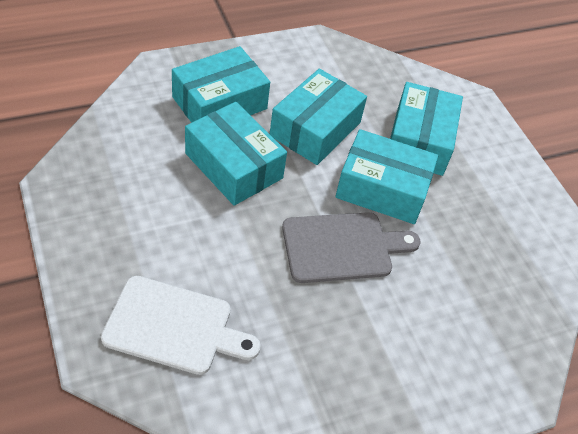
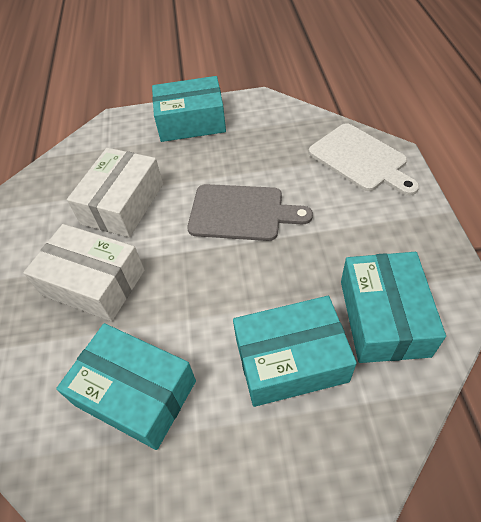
turquoise box: 5 -> 4
white box: 0 -> 2

